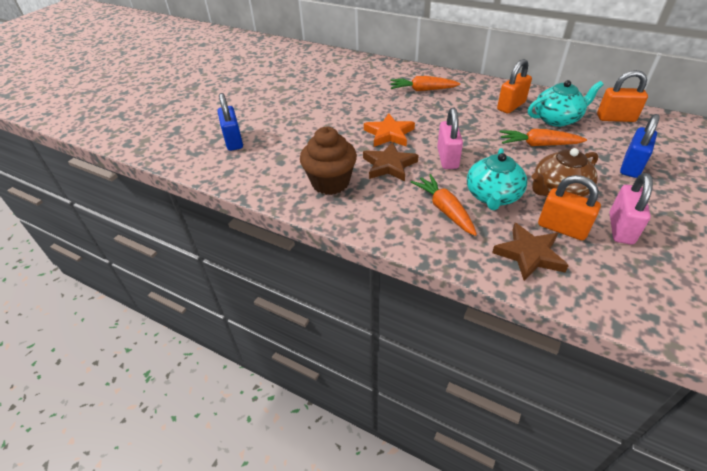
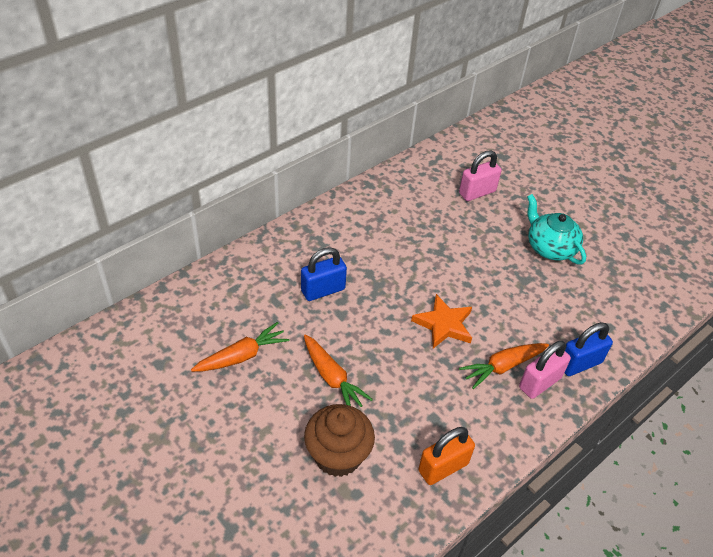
brown star: 2 -> 0
brown teapot: 1 -> 0
orange padlock: 3 -> 1
turquoise teapot: 2 -> 1

